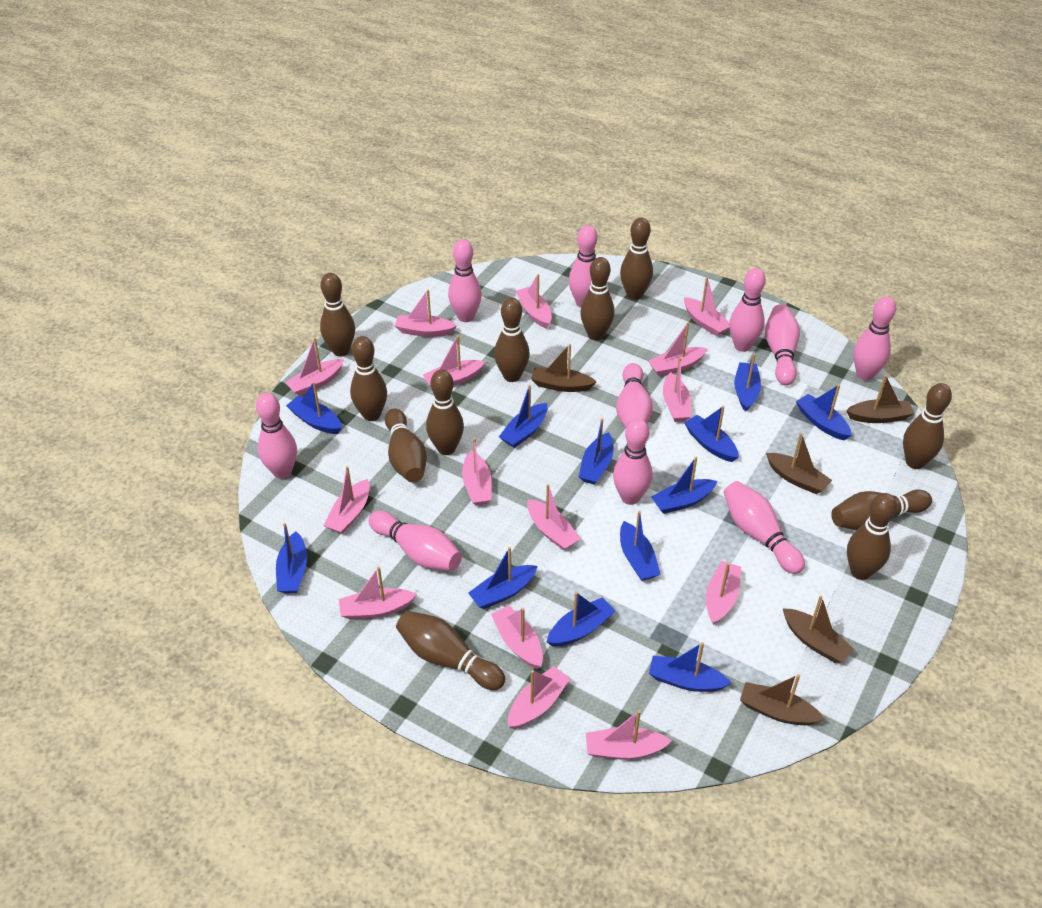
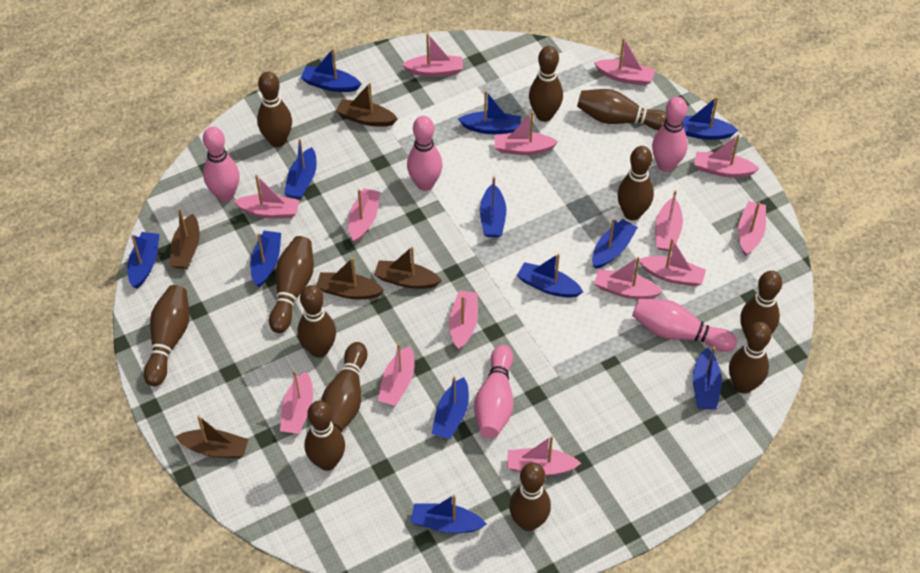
brown bowling pin: 11 -> 12
pink boat: 15 -> 14
pink bowling pin: 10 -> 5

